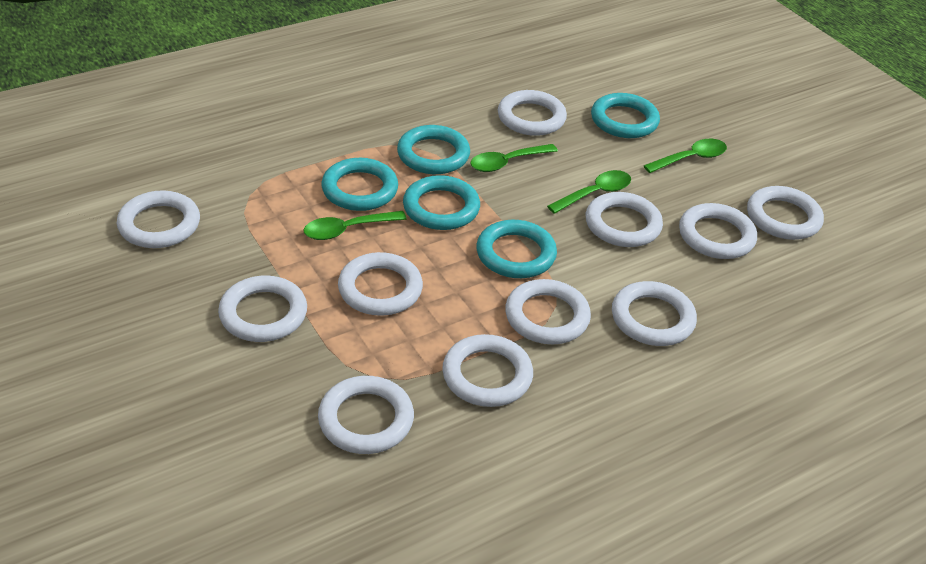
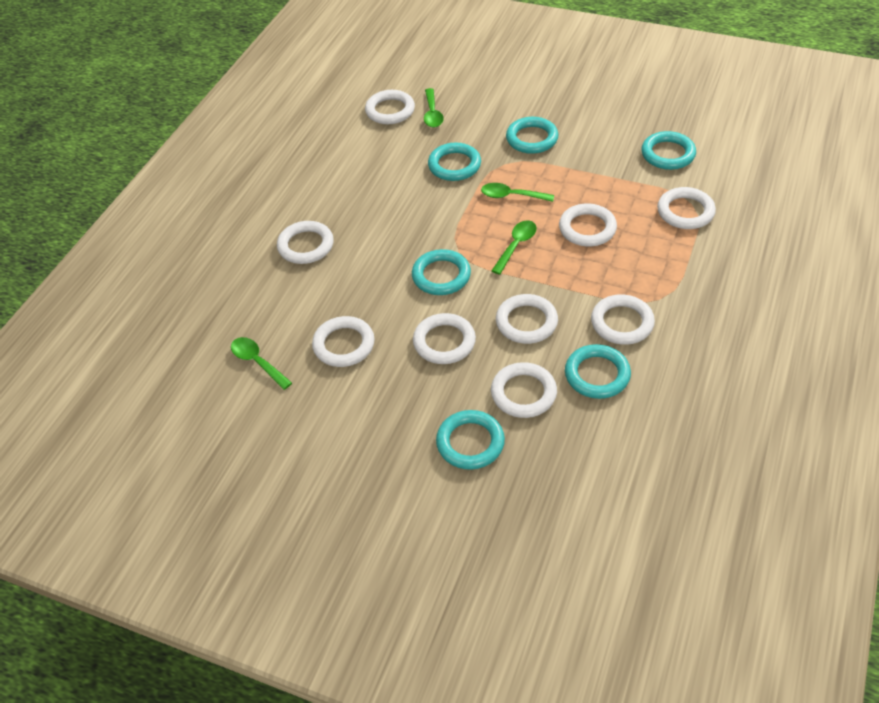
turquoise ring: 5 -> 6
white ring: 11 -> 9

